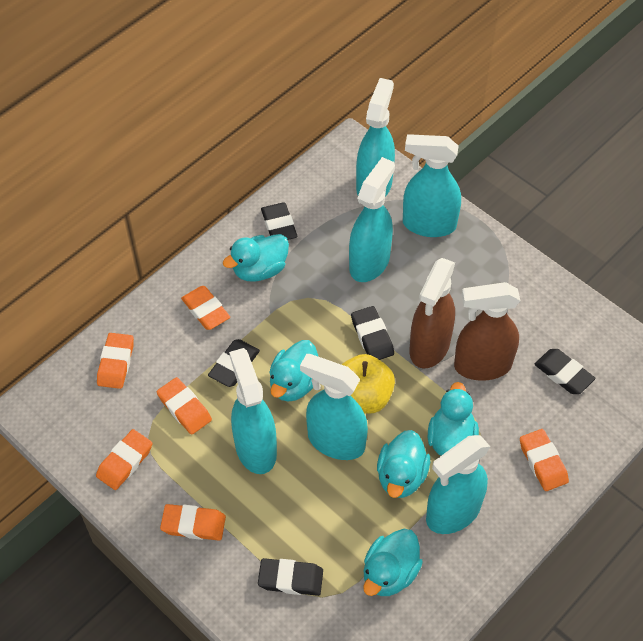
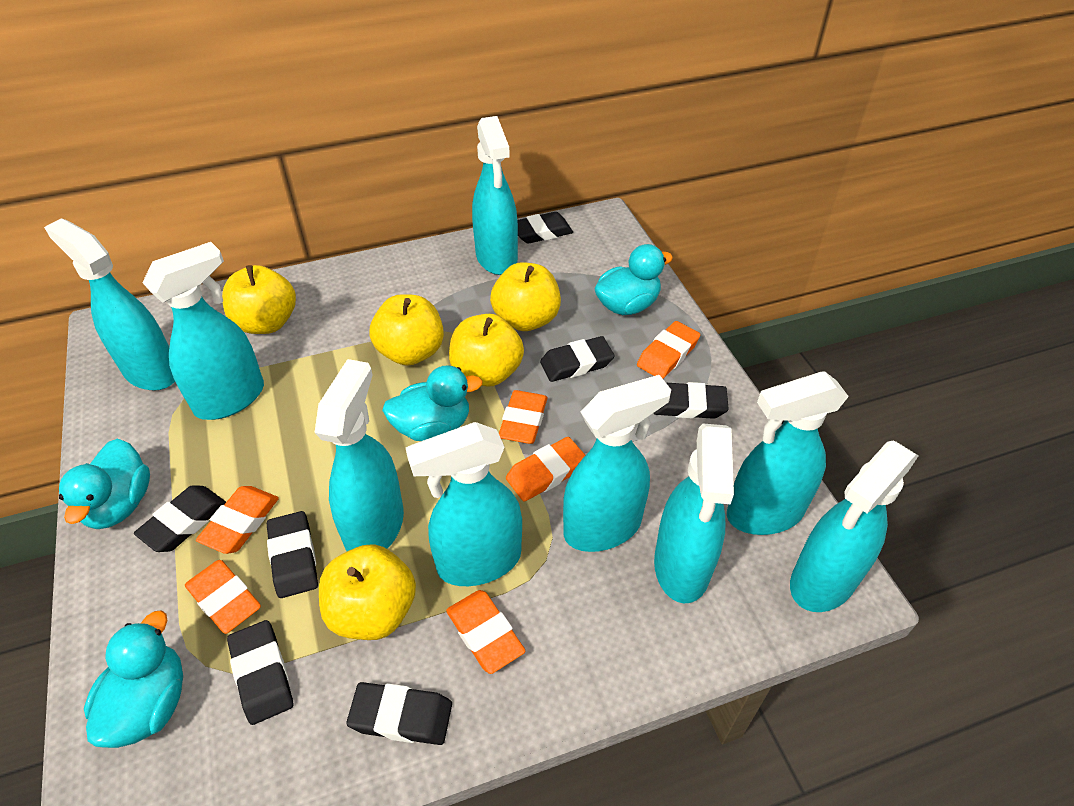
black eraser: 5 -> 7
brown spray bottle: 2 -> 0
turquoise duck: 5 -> 4
turquoise spray bottle: 6 -> 9
yellow apple: 1 -> 5

